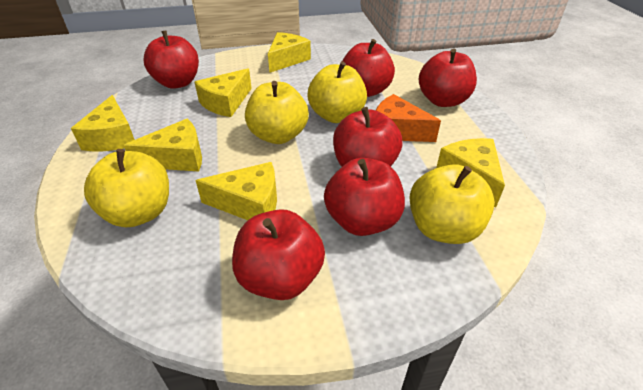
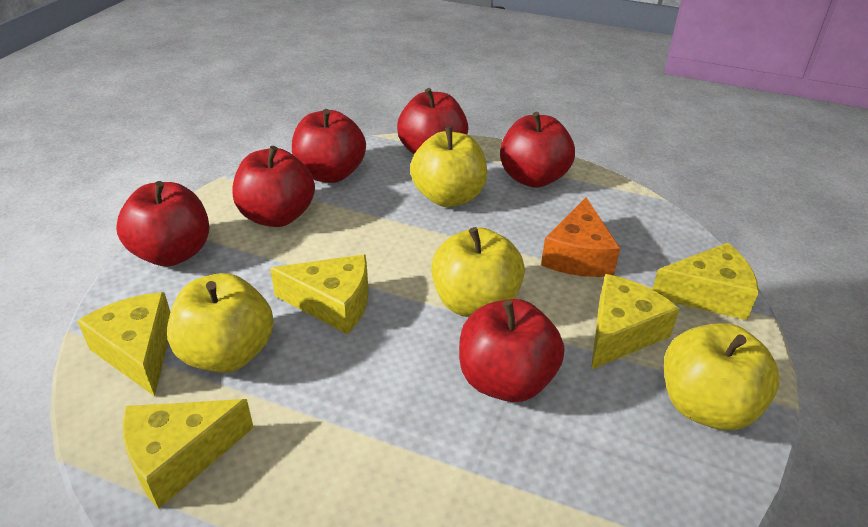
yellow cheese: 6 -> 5

